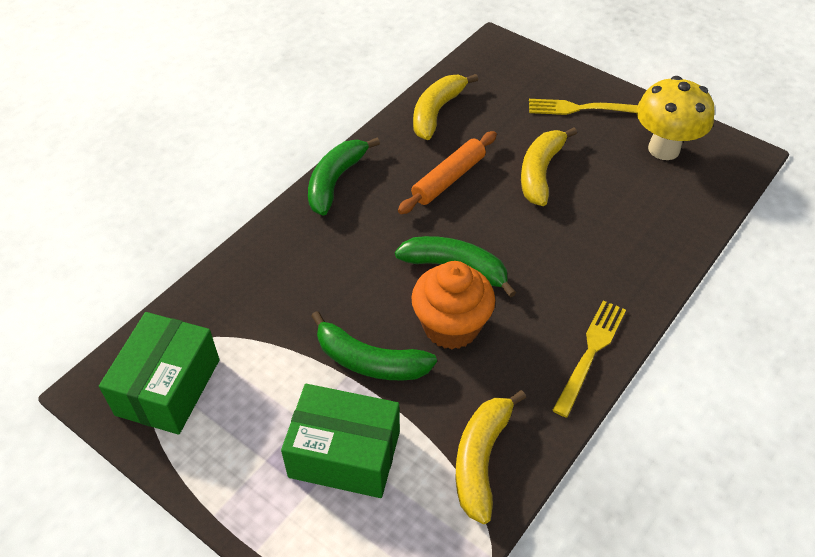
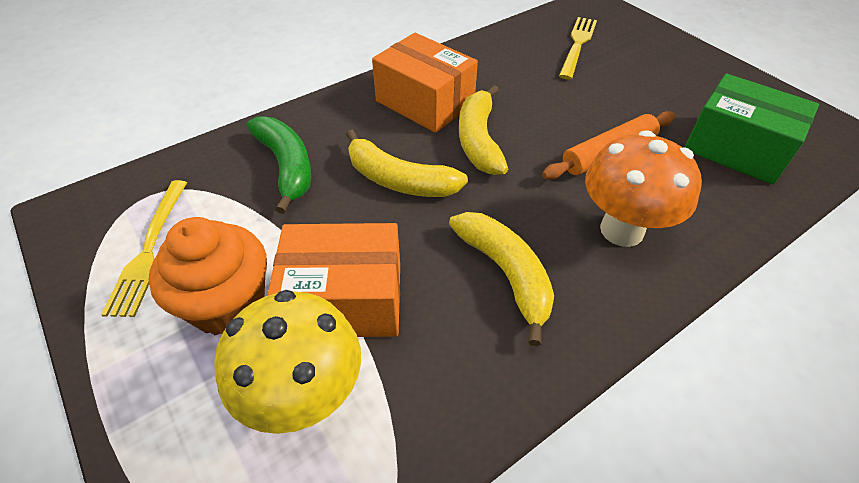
green banana: 3 -> 1
green box: 2 -> 1
orange box: 0 -> 2
orange mushroom: 0 -> 1

